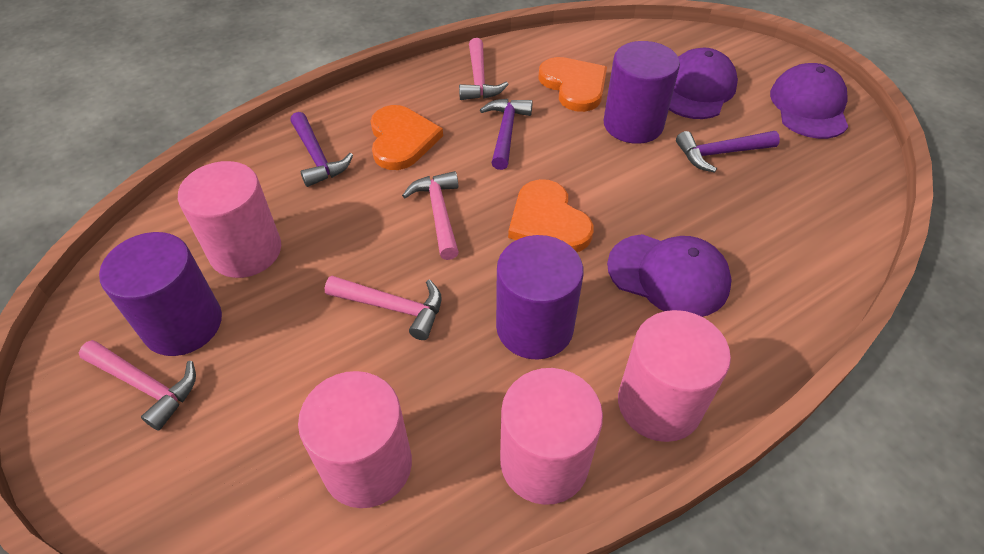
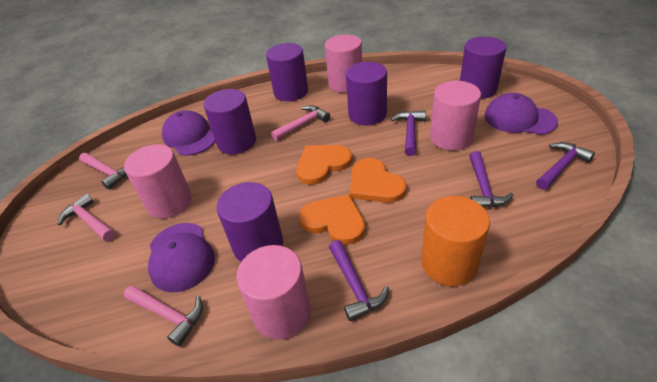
orange cylinder: 0 -> 1
purple cylinder: 3 -> 5
purple hammer: 3 -> 4

